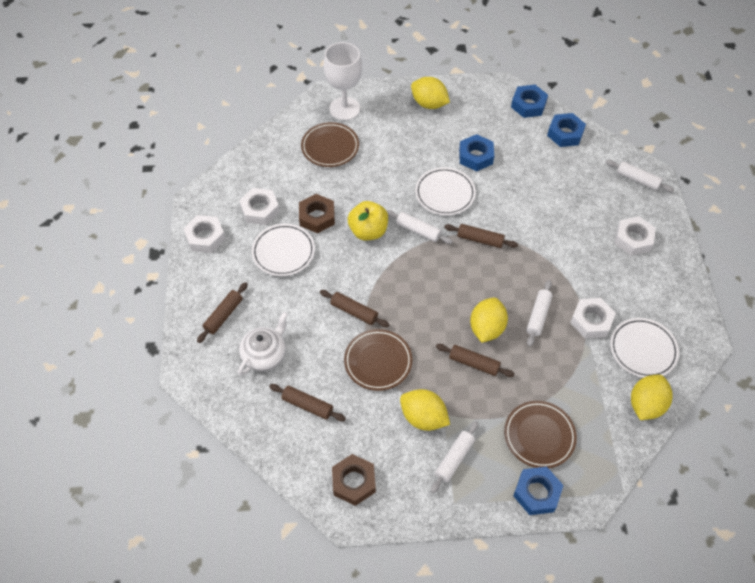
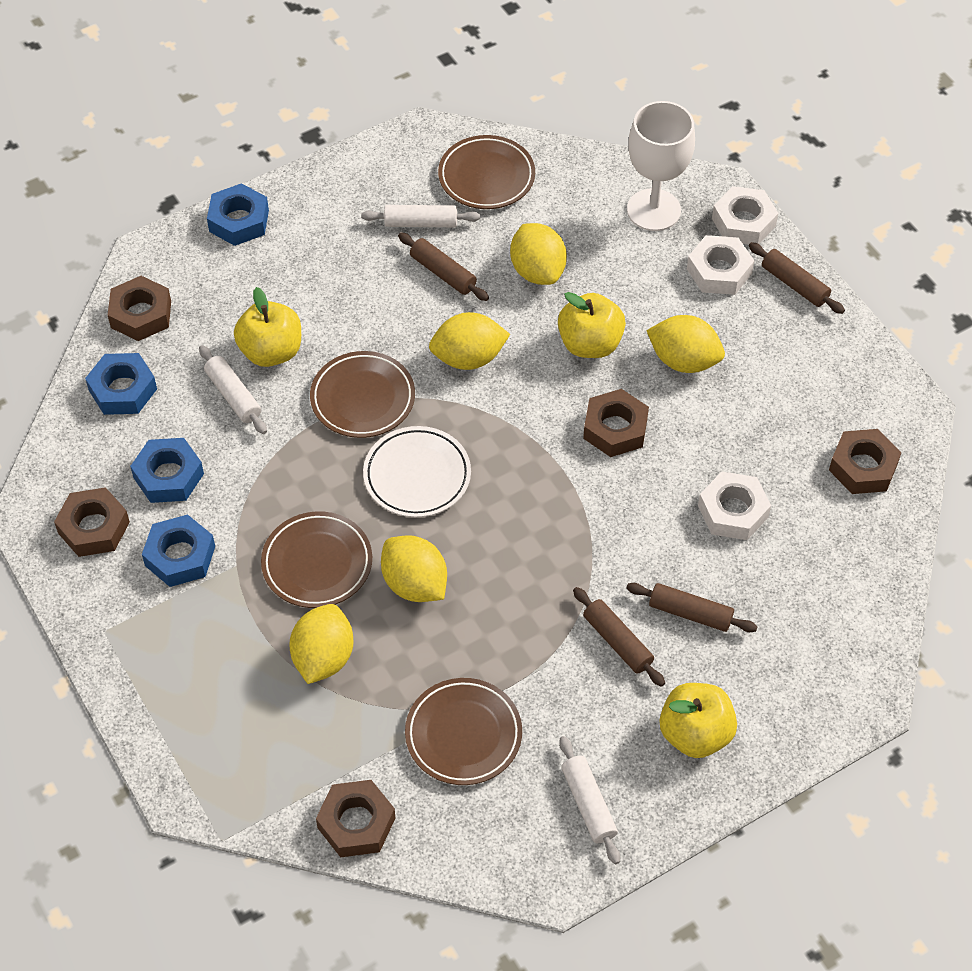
brown nut: 2 -> 5
brown plate: 3 -> 4
brown rolling pin: 5 -> 4
white nut: 4 -> 3
white plate: 3 -> 1
white rolling pin: 4 -> 3
white teapot: 1 -> 0
yellow apple: 1 -> 3
yellow lemon: 4 -> 5

